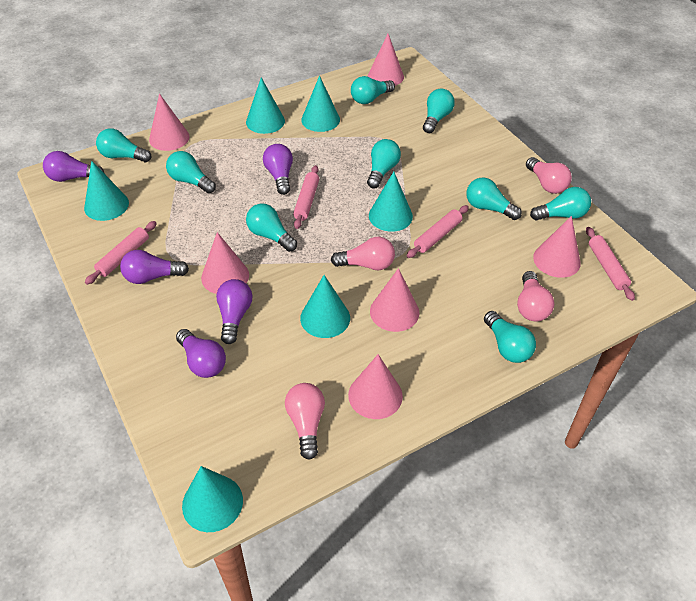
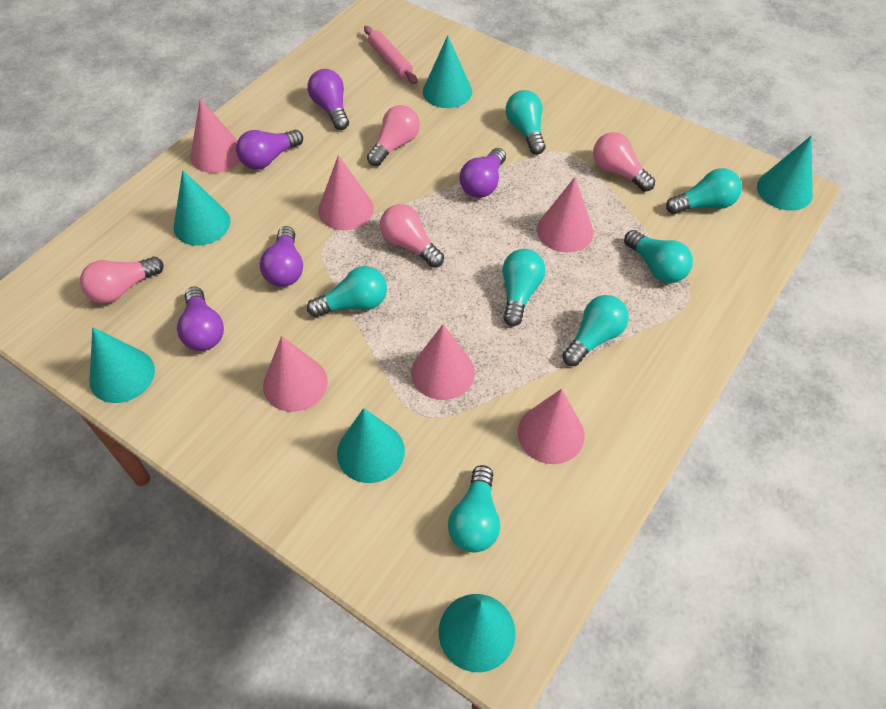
pink rolling pin: 4 -> 1
turquoise light bulb: 9 -> 7

